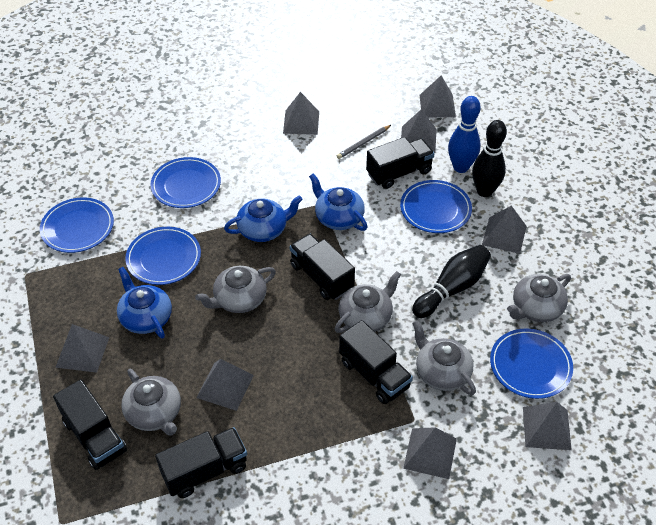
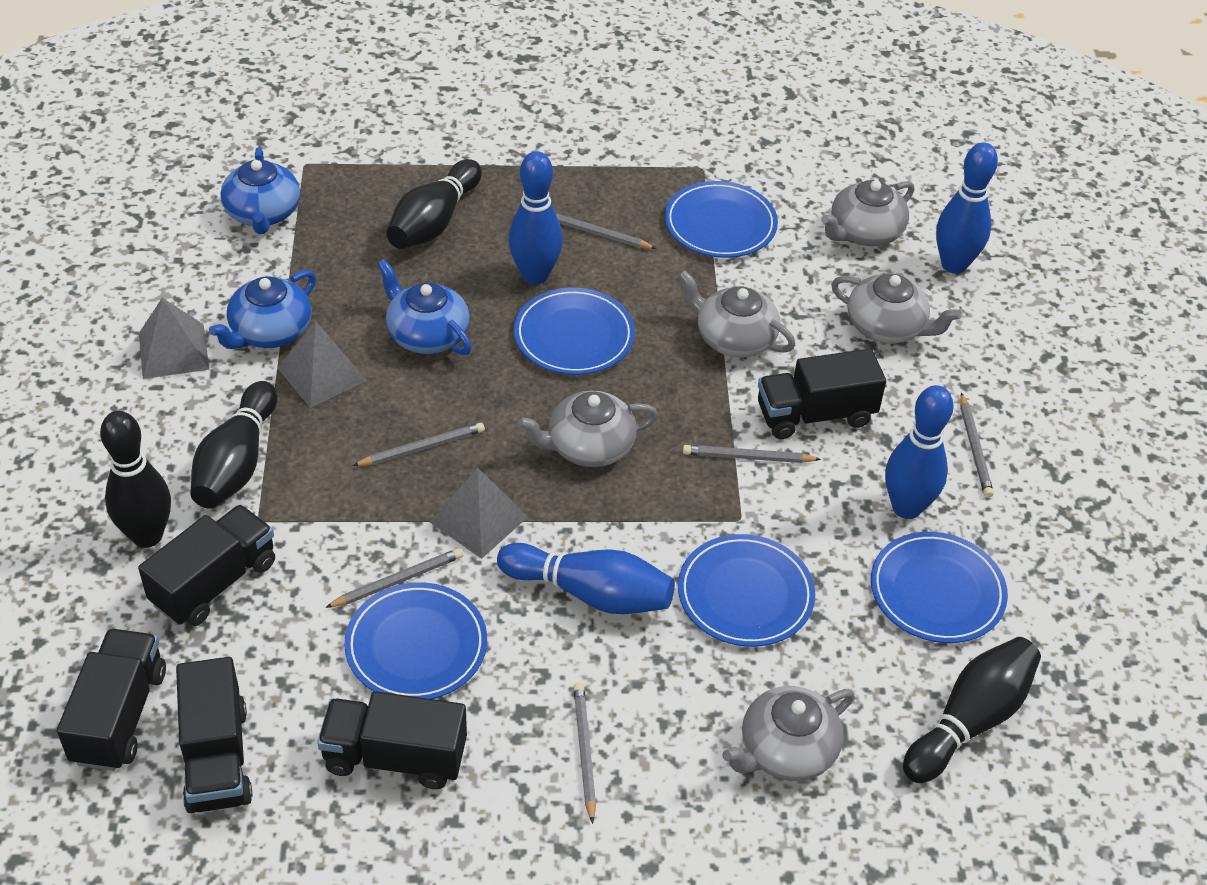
black bowling pin: 2 -> 4
blue bowling pin: 1 -> 4
grey pencil: 1 -> 6
grey pyramid: 8 -> 3

